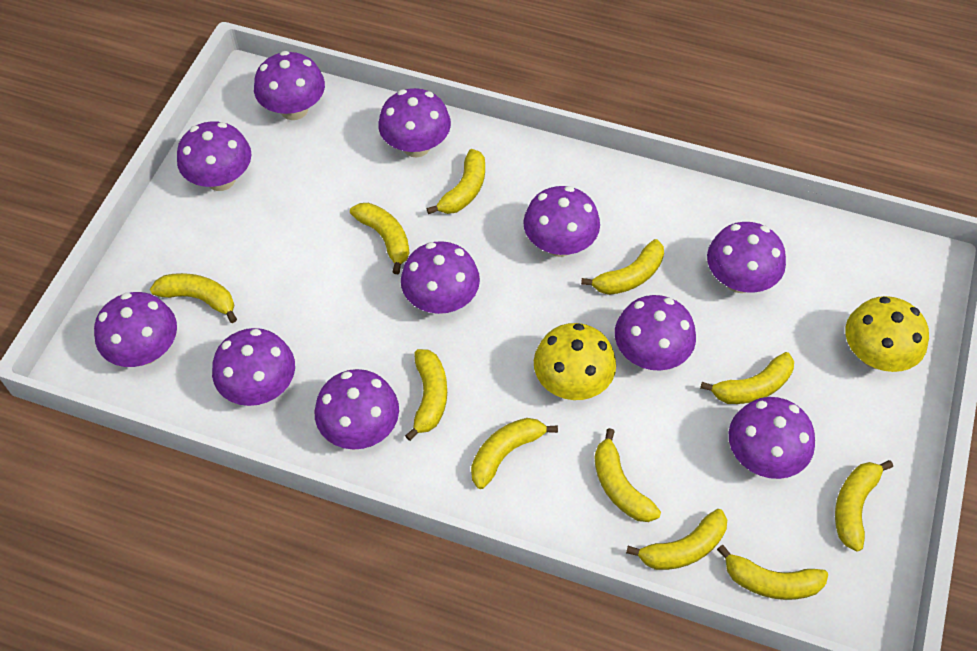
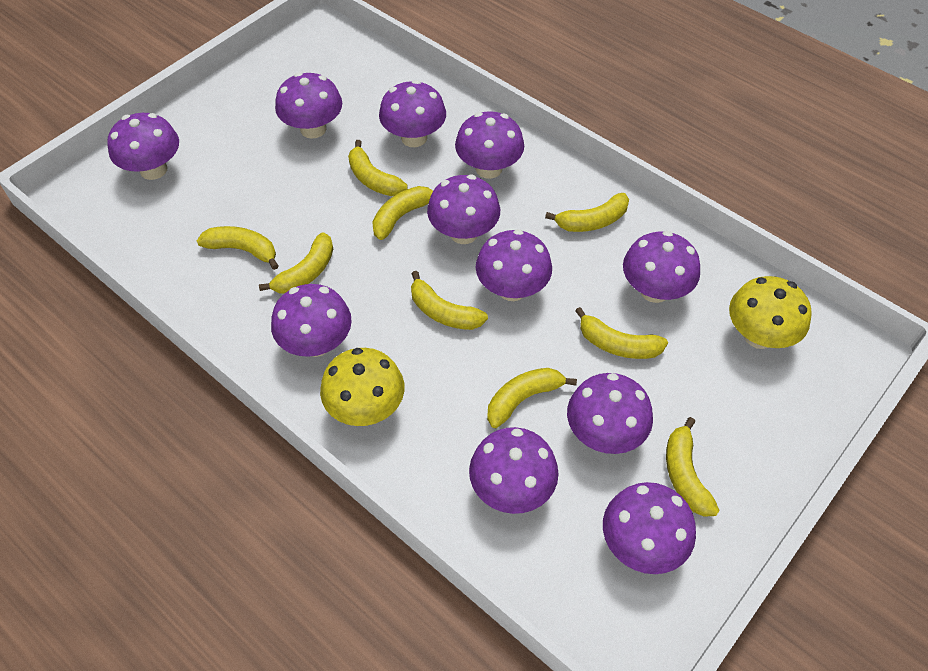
yellow banana: 11 -> 9

